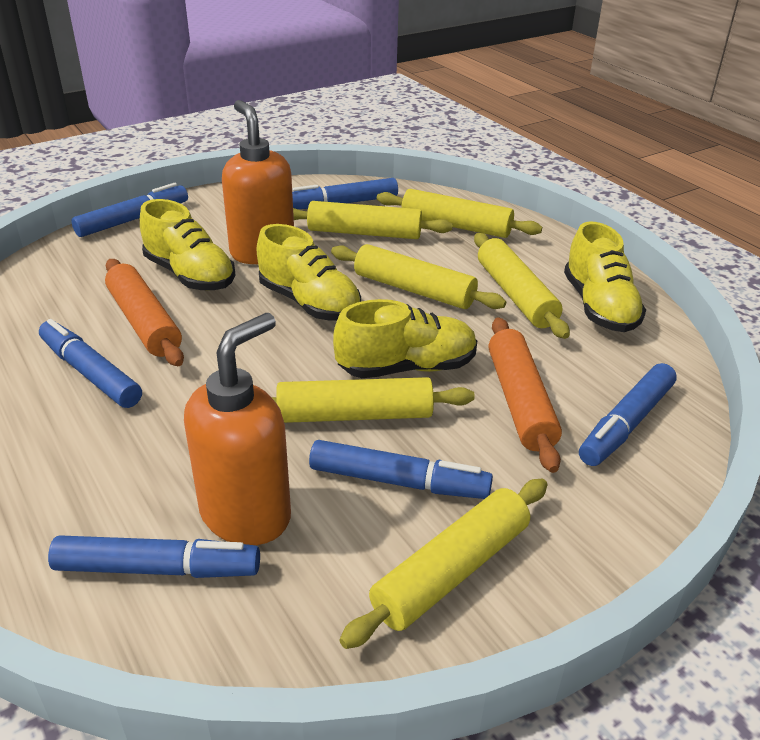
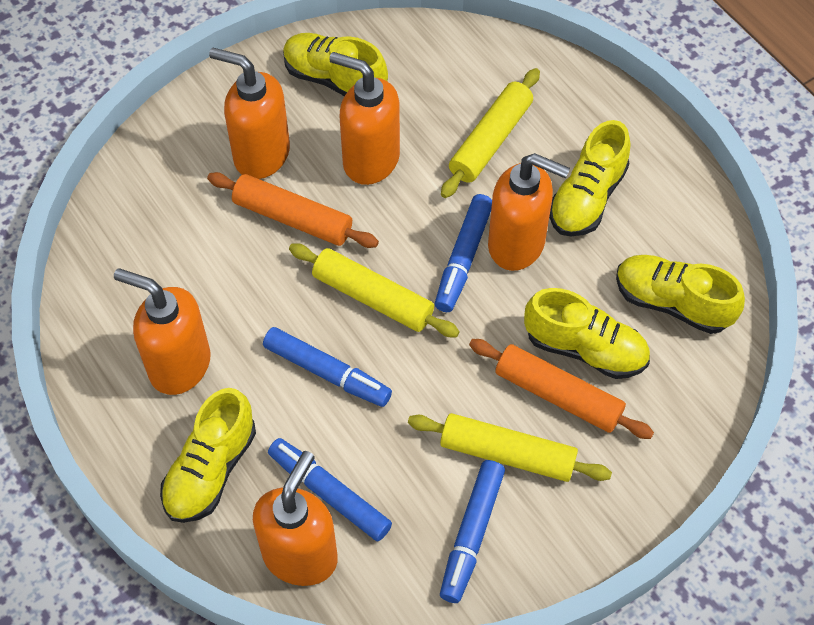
blue marker: 6 -> 4
orange soap dispenser: 2 -> 5
yellow rolling pin: 6 -> 3
yellow shoe: 4 -> 5

